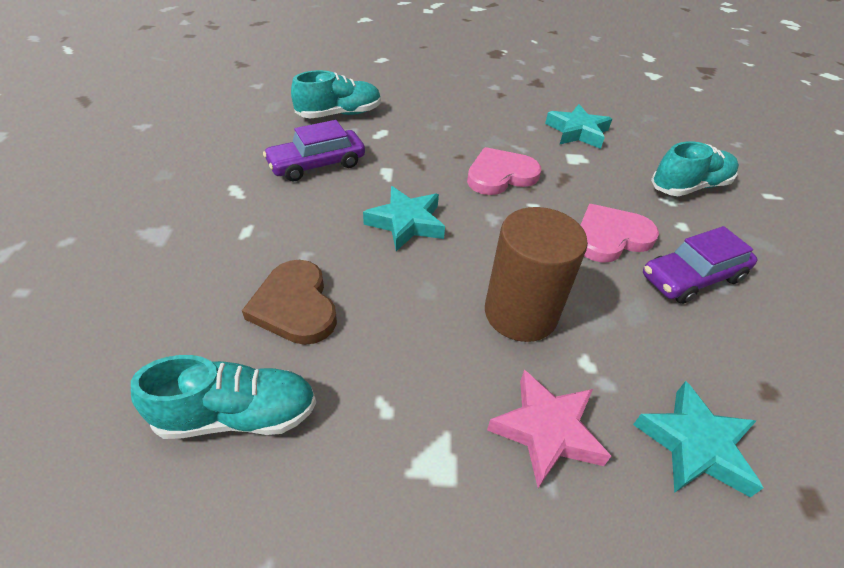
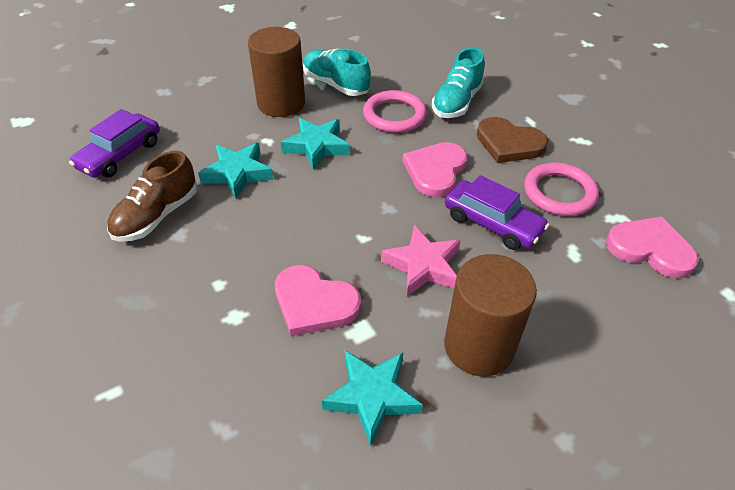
brown cylinder: 1 -> 2
brown shoe: 0 -> 1
pink heart: 2 -> 3
pink ring: 0 -> 2
turquoise shoe: 3 -> 2

